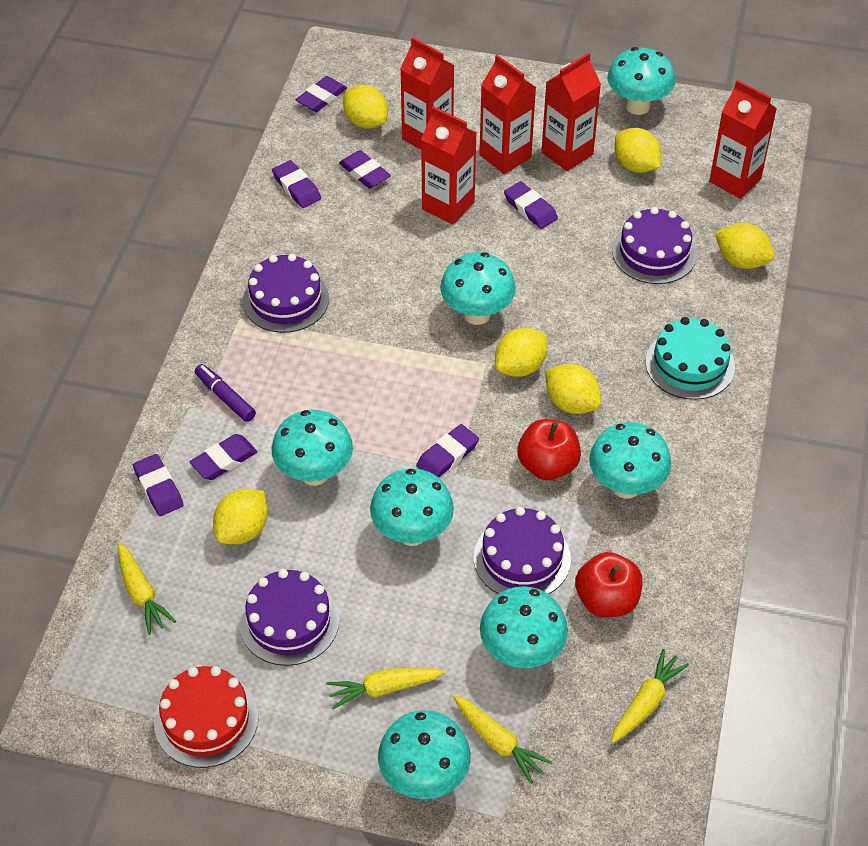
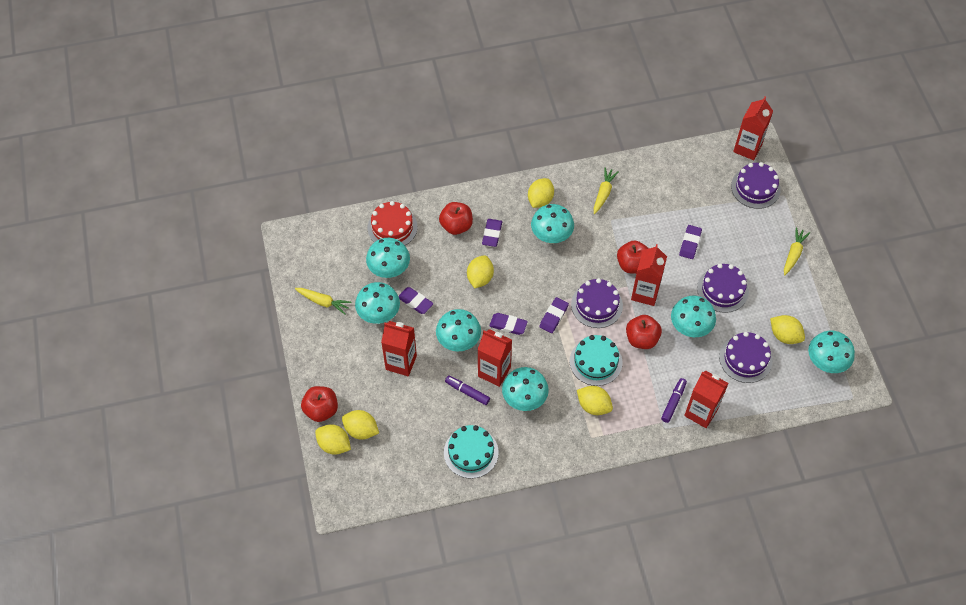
purple eraser: 7 -> 5
purple marker: 1 -> 2
red apple: 2 -> 4
turquoise cake: 1 -> 2
yellow carrot: 4 -> 3

